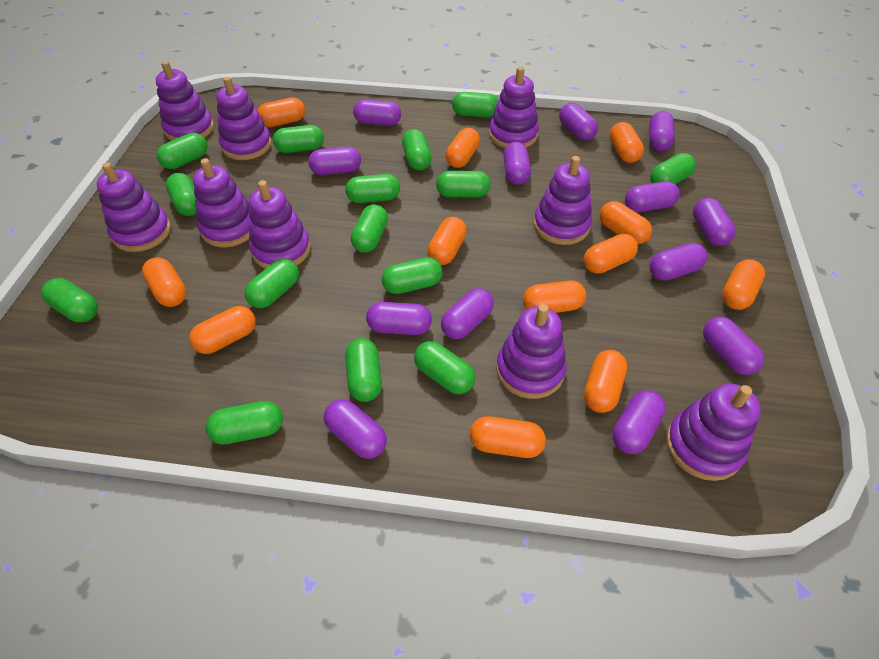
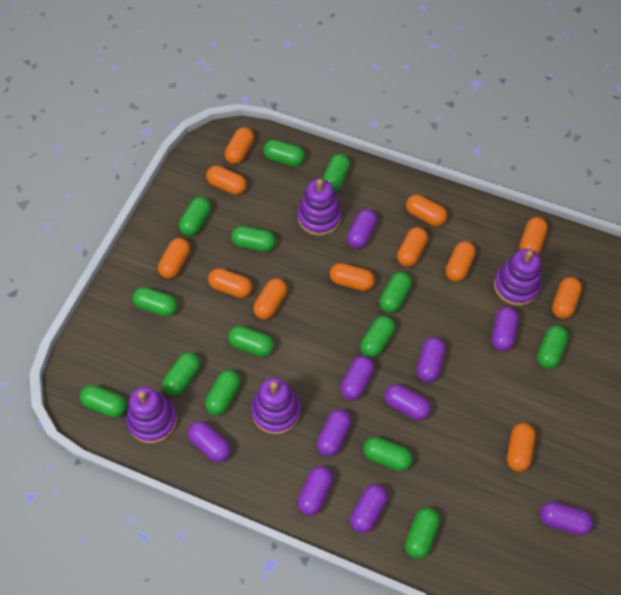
green capsule: 15 -> 14
purple capsule: 13 -> 10
purple stacking toy: 9 -> 4

